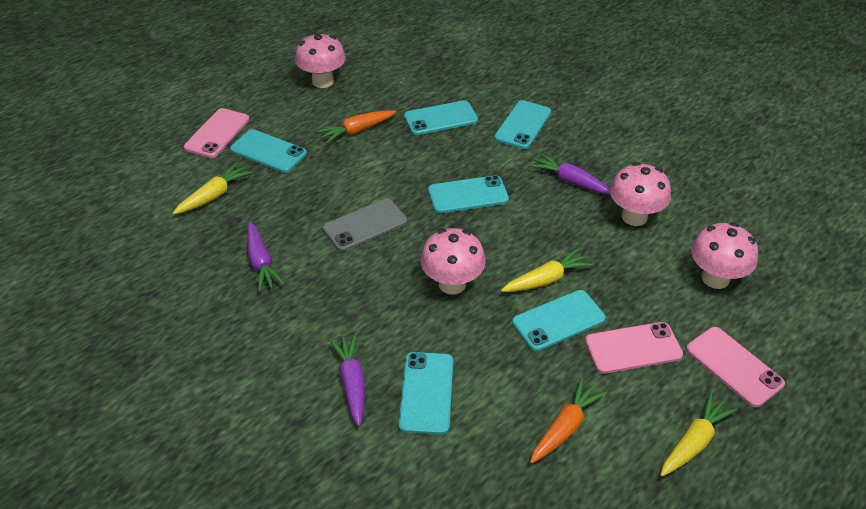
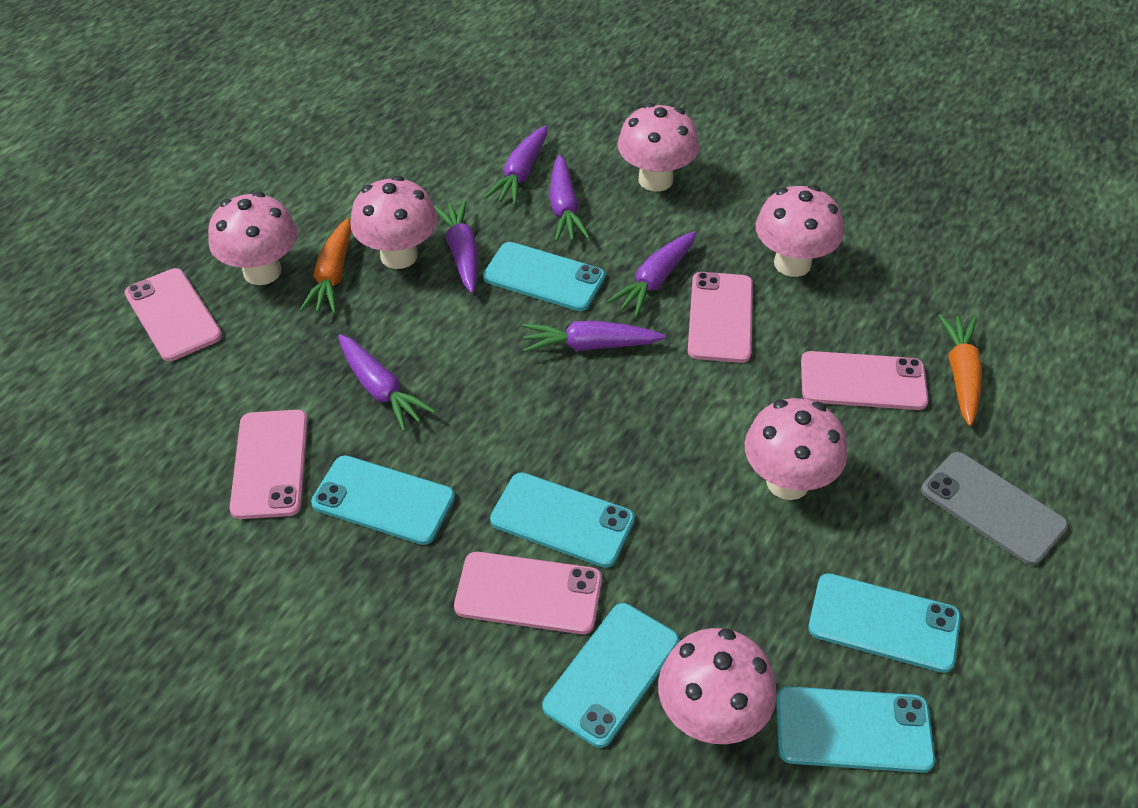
pink mushroom: 4 -> 6
pink phone: 3 -> 5
purple carrot: 3 -> 6
yellow carrot: 3 -> 0

